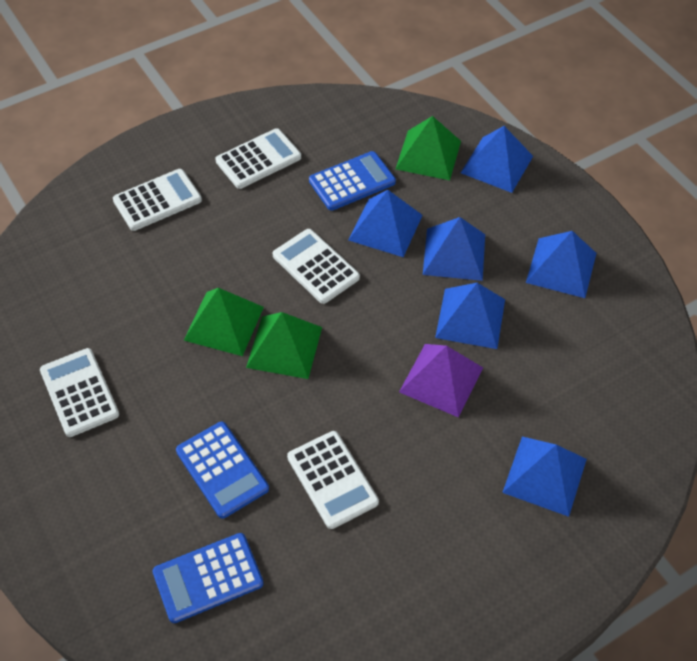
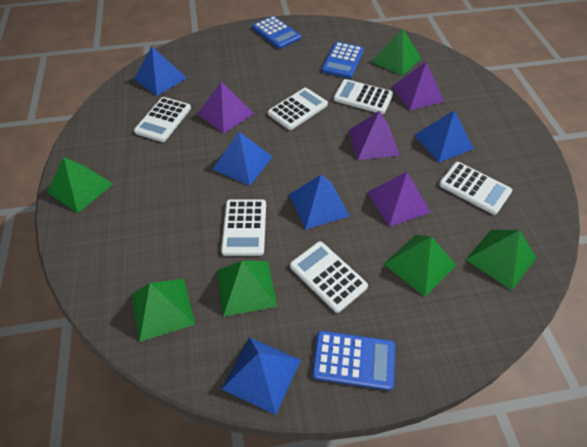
blue pyramid: 6 -> 5
green pyramid: 3 -> 6
purple pyramid: 1 -> 4
white calculator: 5 -> 6

